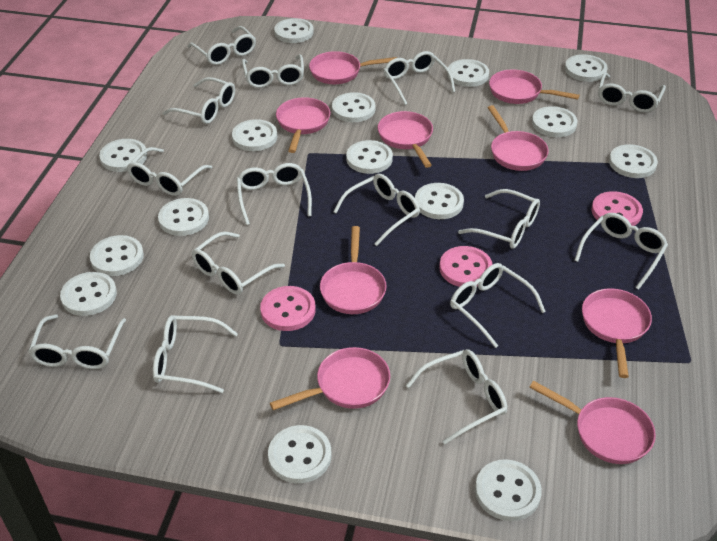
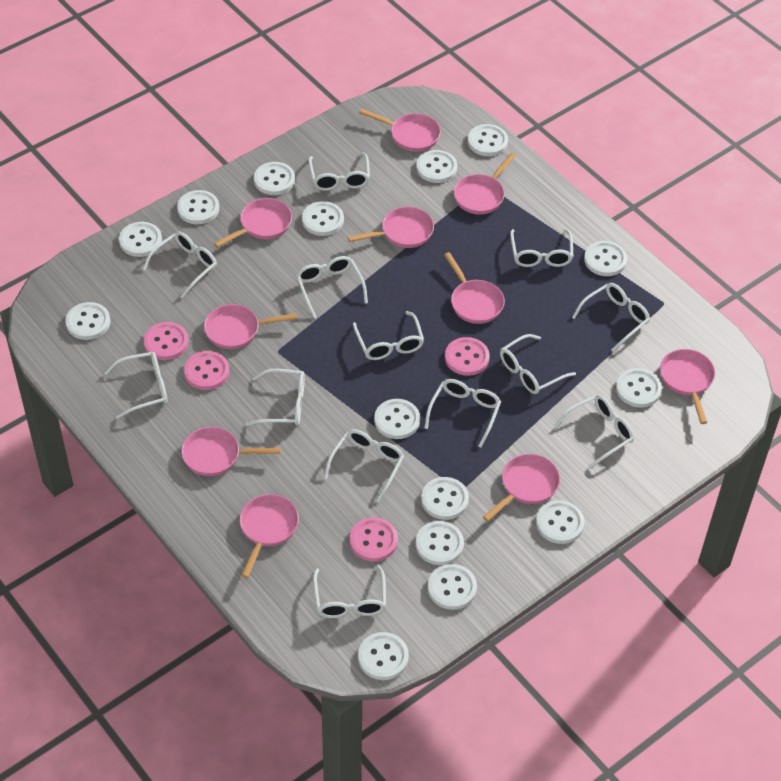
pink button: 3 -> 4
pink pan: 9 -> 10
white glasses: 15 -> 13

